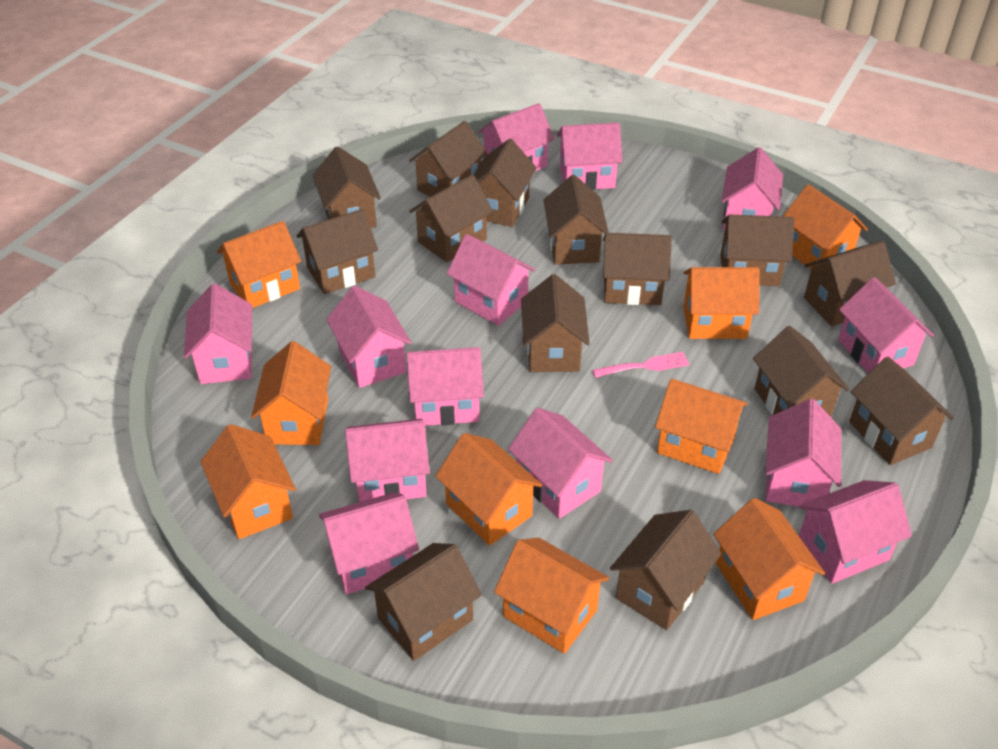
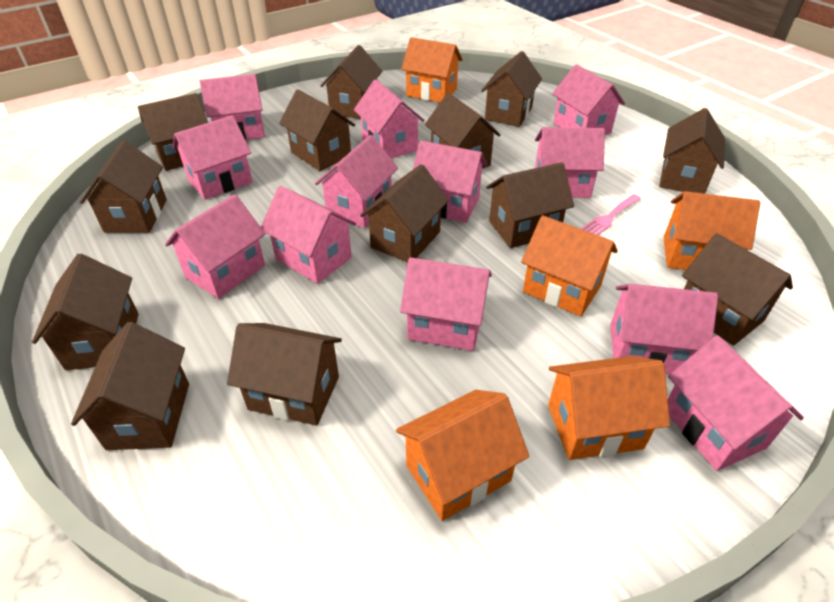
brown house: 14 -> 13
orange house: 9 -> 5
pink house: 13 -> 12

